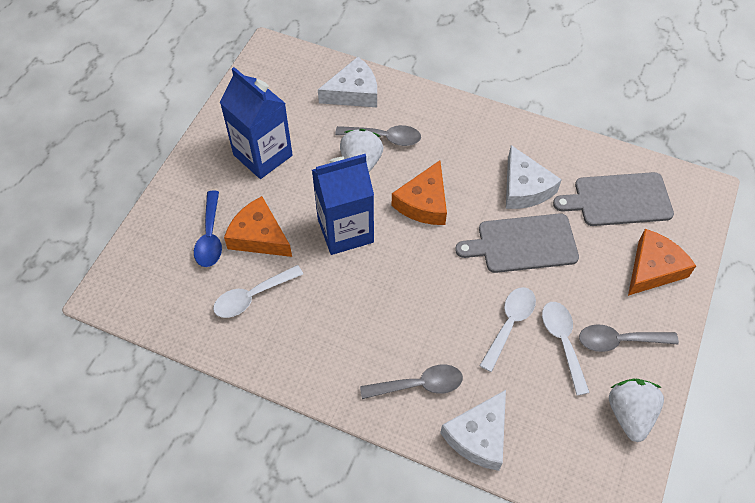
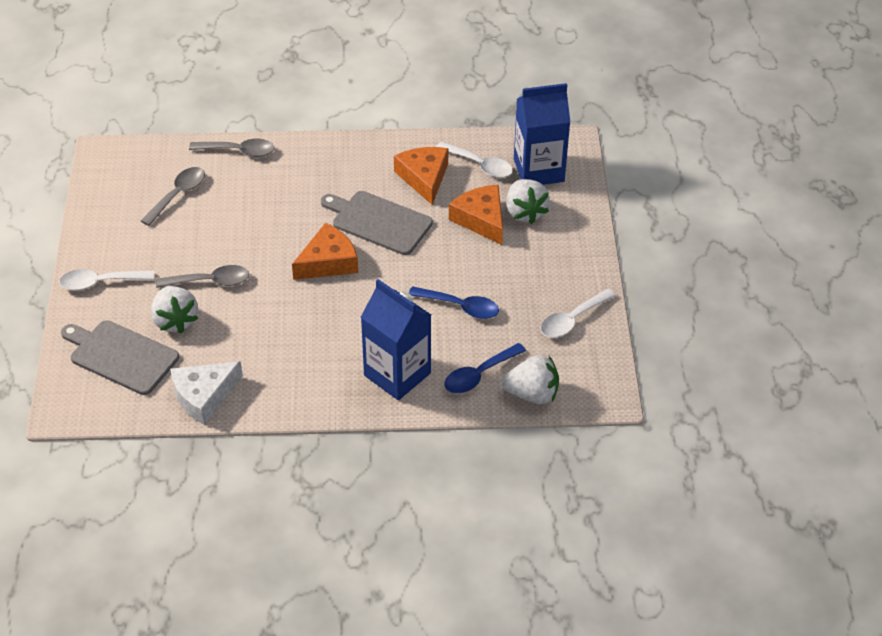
blue spoon: 1 -> 2
white cheese: 3 -> 1
white strawberry: 2 -> 3

